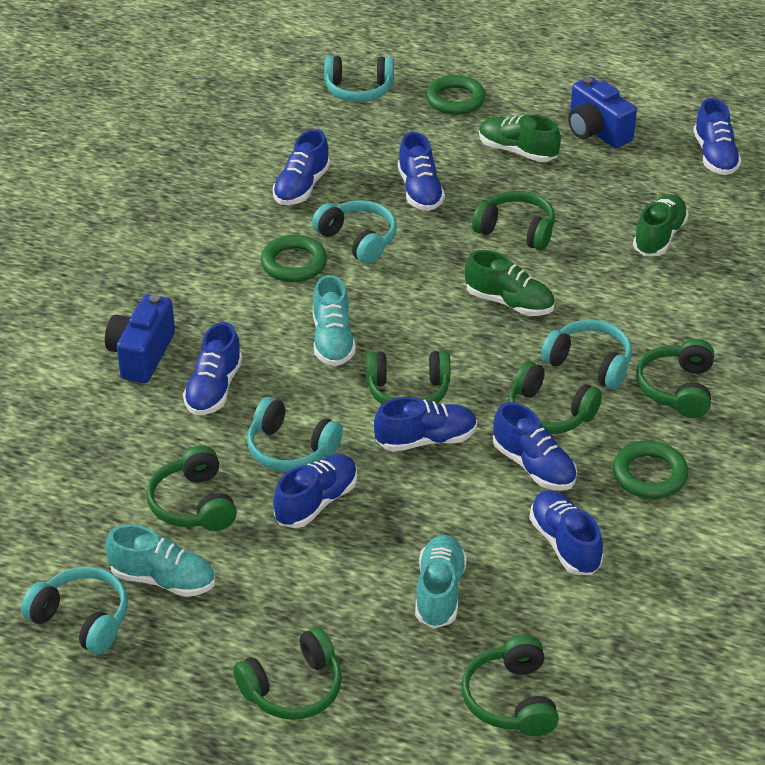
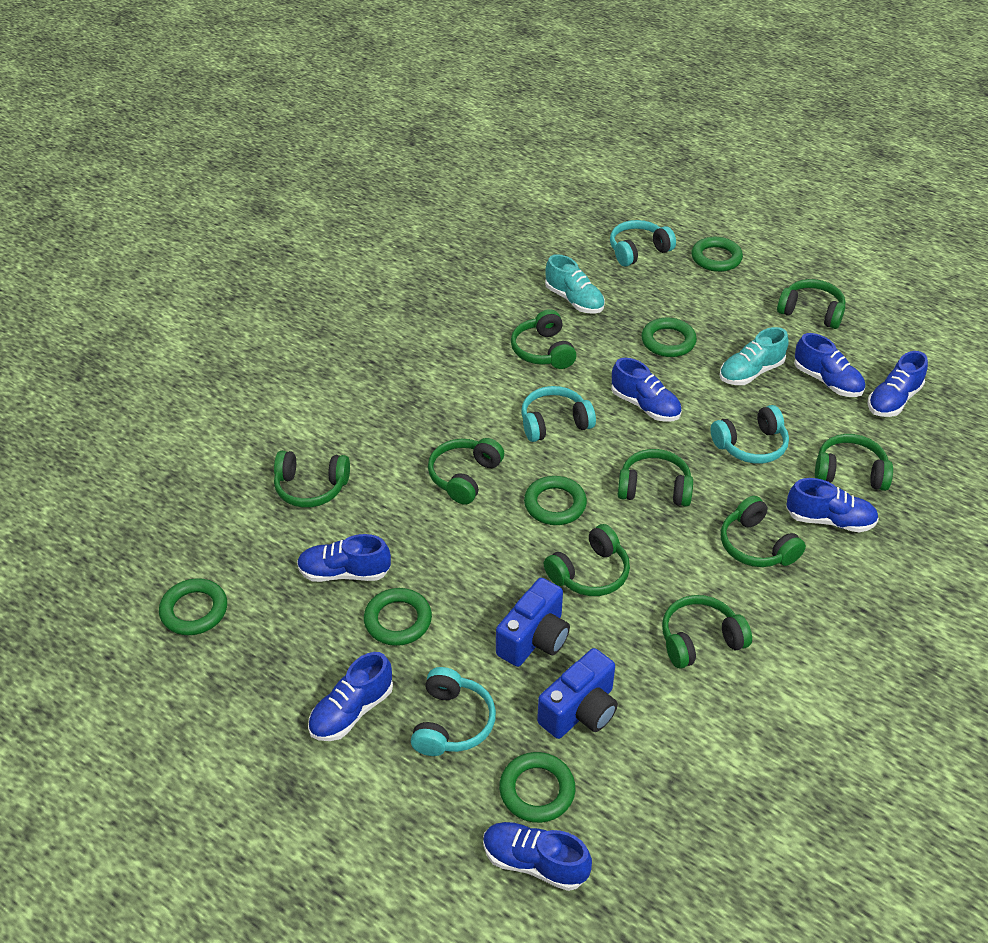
blue shoe: 8 -> 7
green headphones: 7 -> 9
green ring: 3 -> 6
green shoe: 3 -> 0
turquoise headphones: 5 -> 4
turquoise shoe: 3 -> 2

